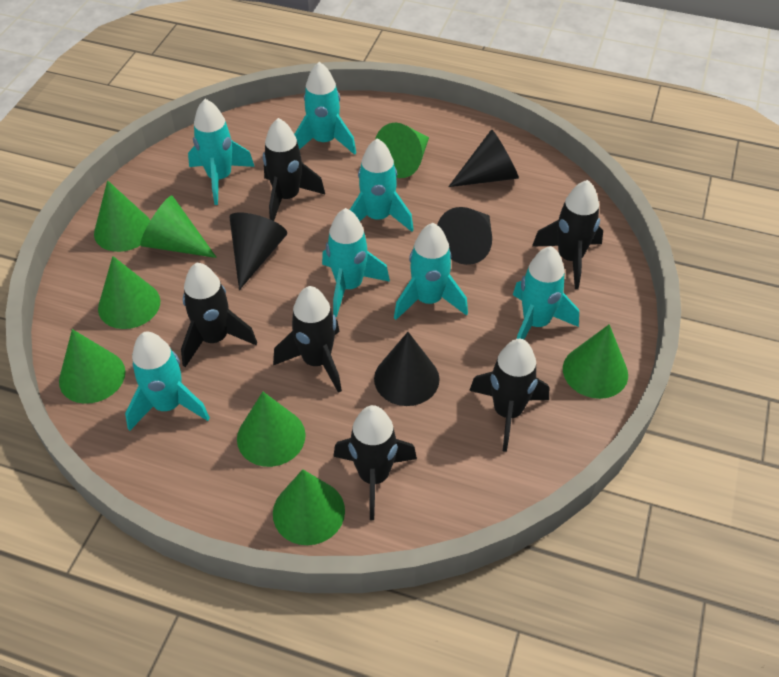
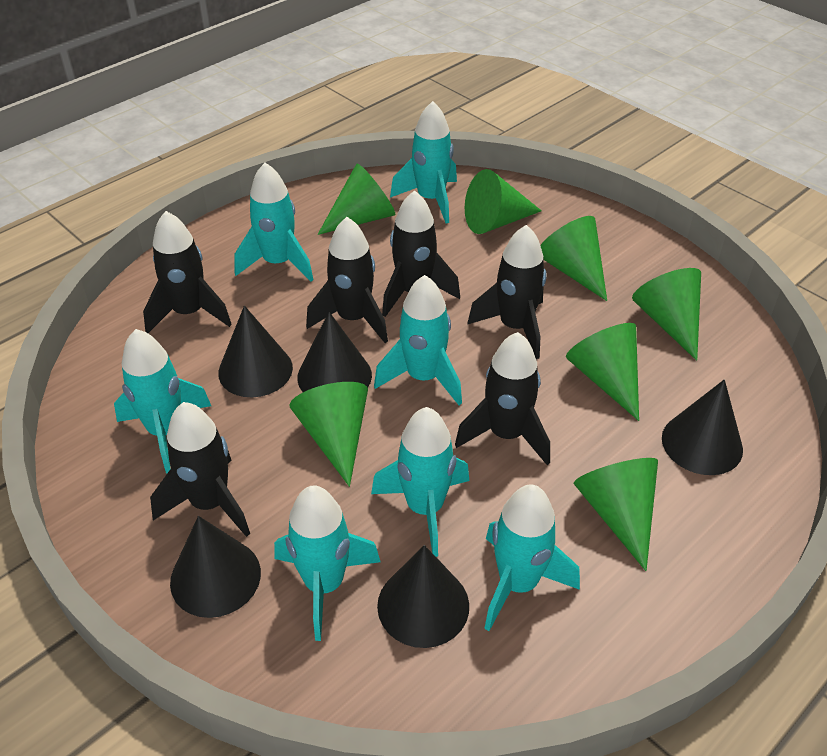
black cone: 4 -> 5
green cone: 8 -> 7

